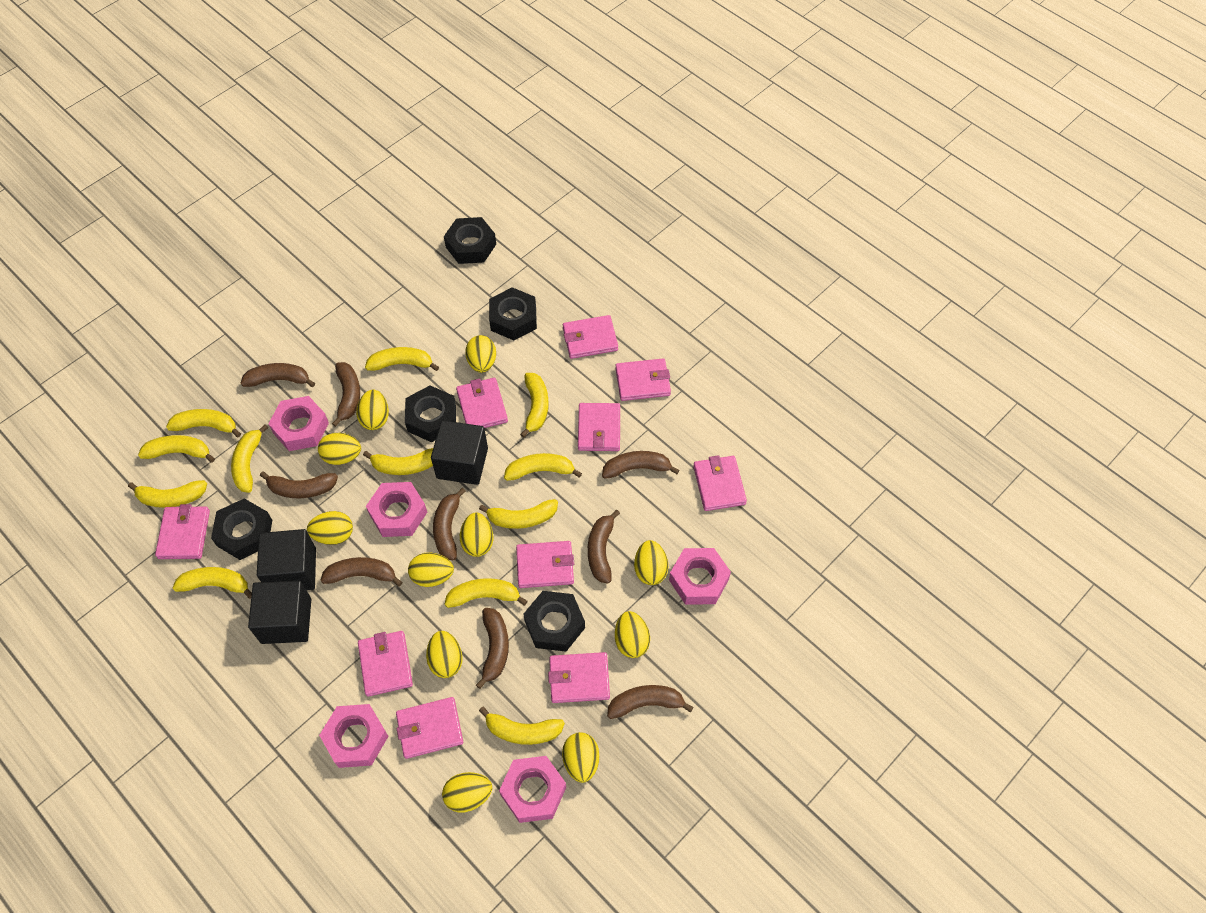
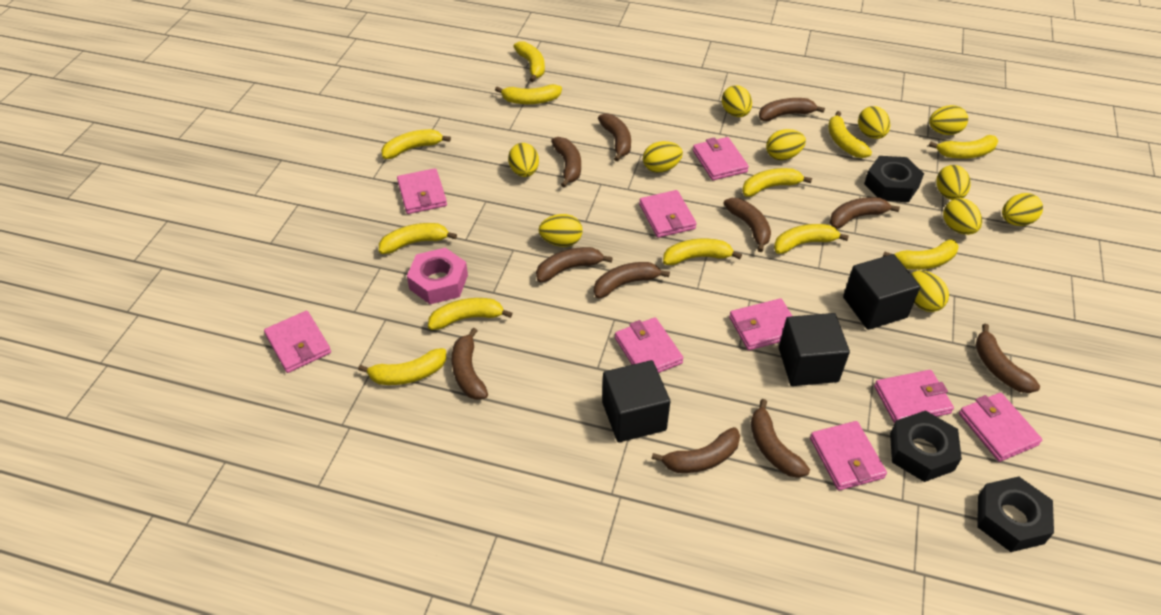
black nut: 5 -> 3
brown banana: 9 -> 11
pink nut: 5 -> 1
pink wallet: 10 -> 9

